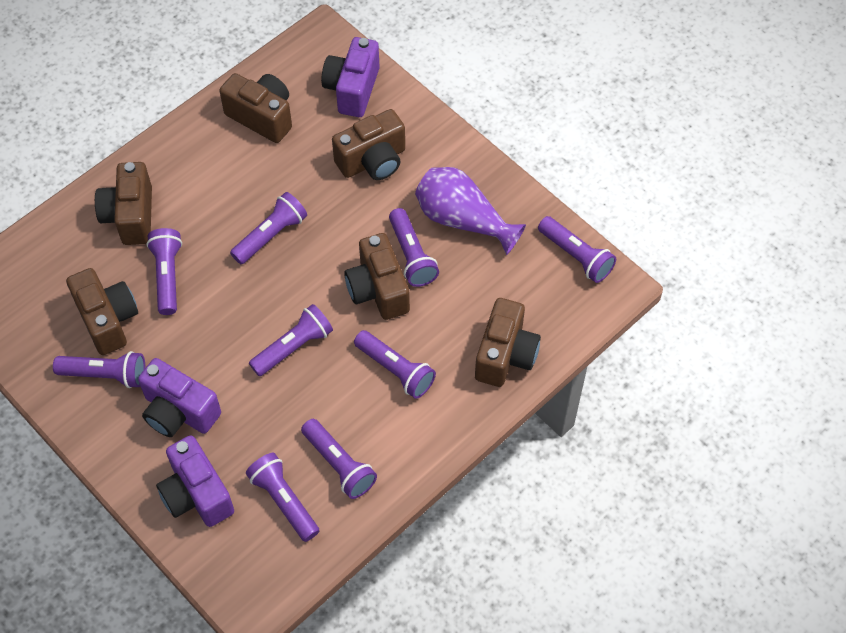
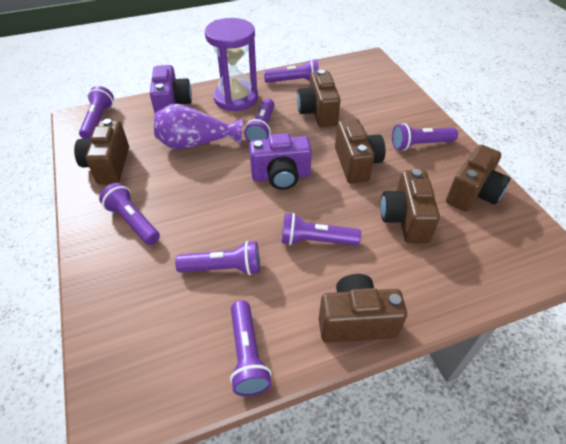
purple camera: 3 -> 2
purple flashlight: 9 -> 8
purple hourglass: 0 -> 1

